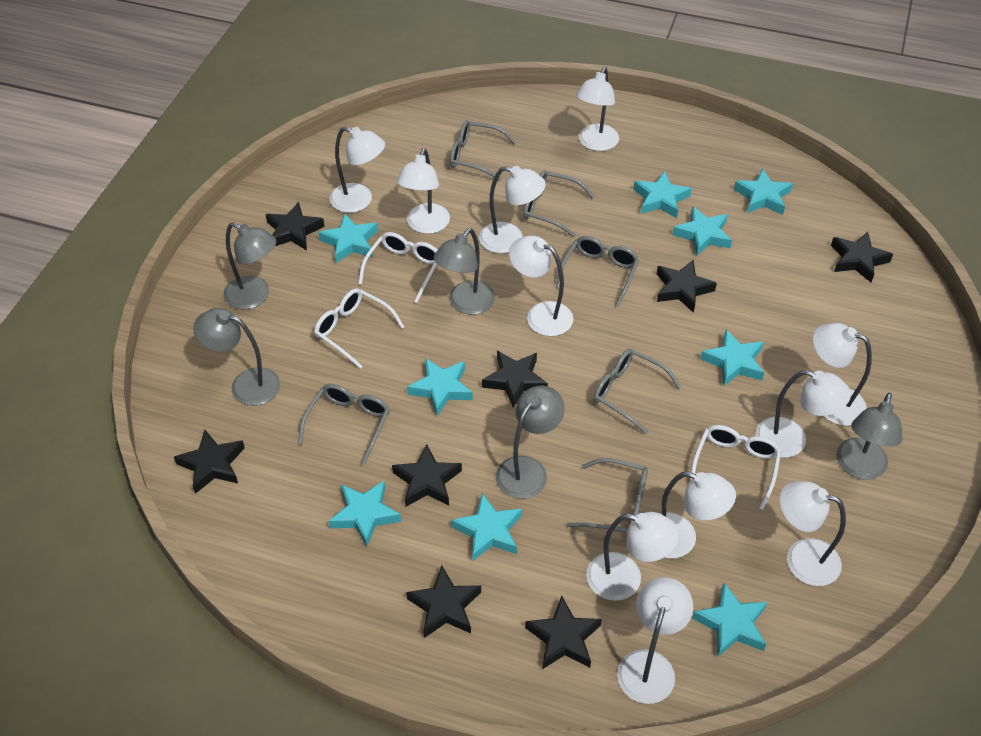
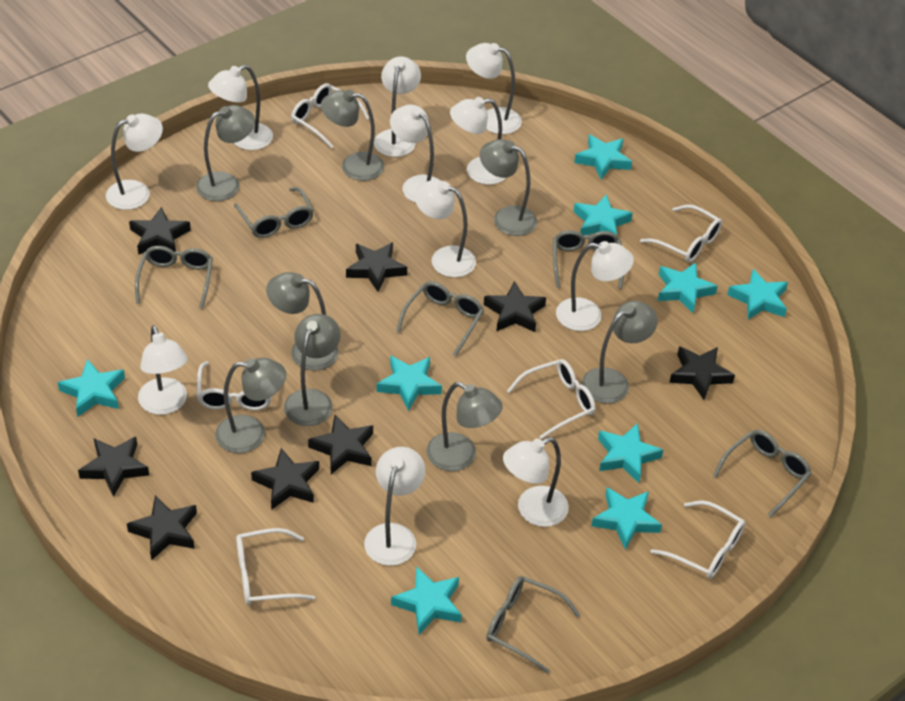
grey lamp: 5 -> 8
white glasses: 3 -> 6

